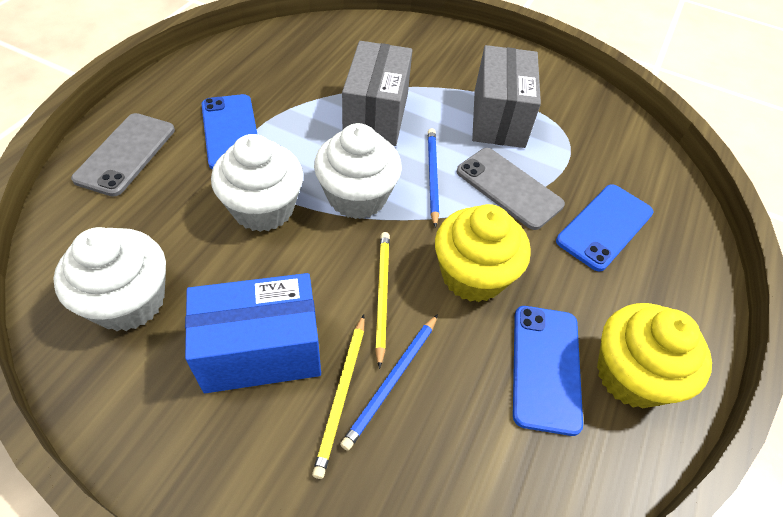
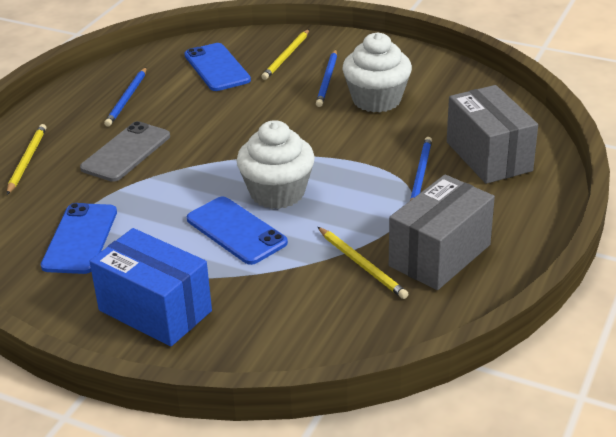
blue pencil: 2 -> 3
grey phone: 2 -> 1
white cupcake: 3 -> 2
yellow cupcake: 2 -> 0
yellow pencil: 2 -> 3

